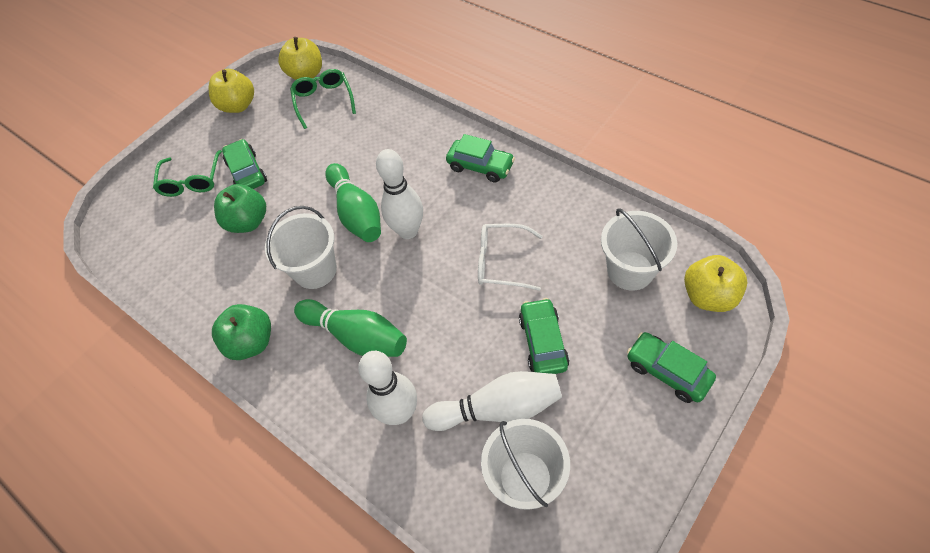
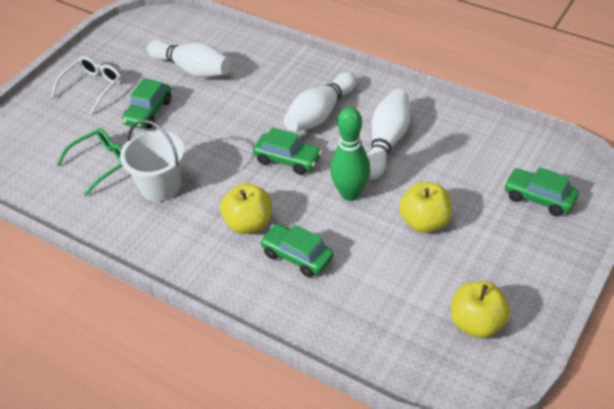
green apple: 2 -> 0
green bowling pin: 2 -> 1
green glasses: 2 -> 1
white bucket: 3 -> 1

